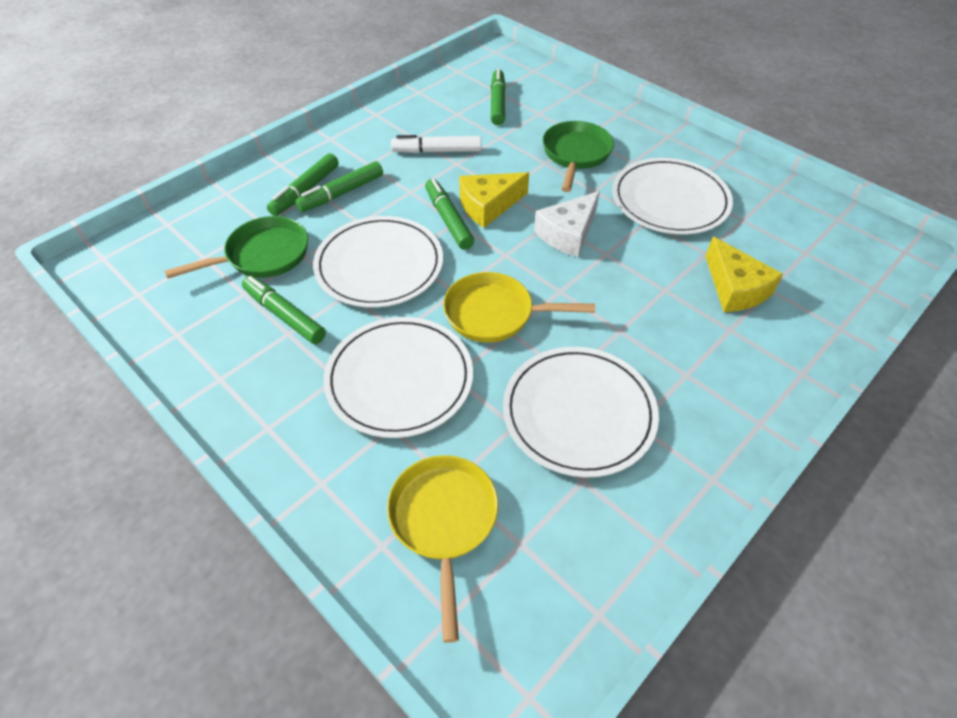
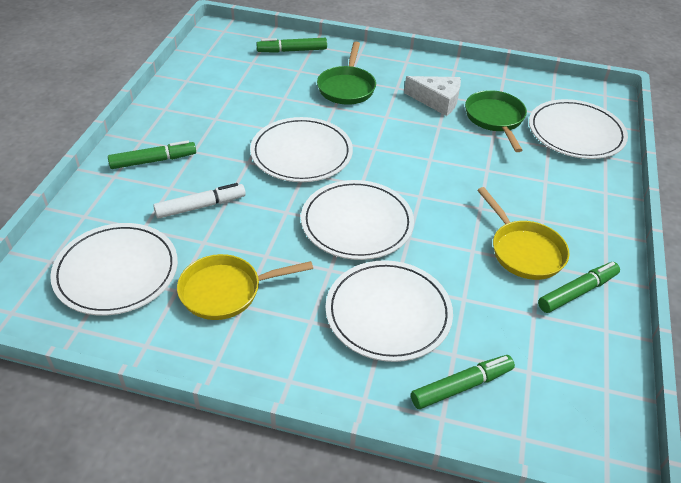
green marker: 5 -> 4
white plate: 4 -> 5
yellow cheese: 2 -> 0

